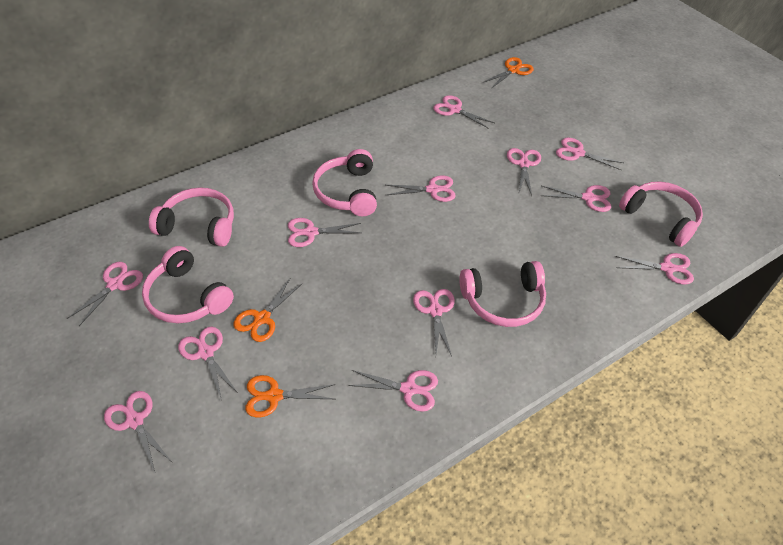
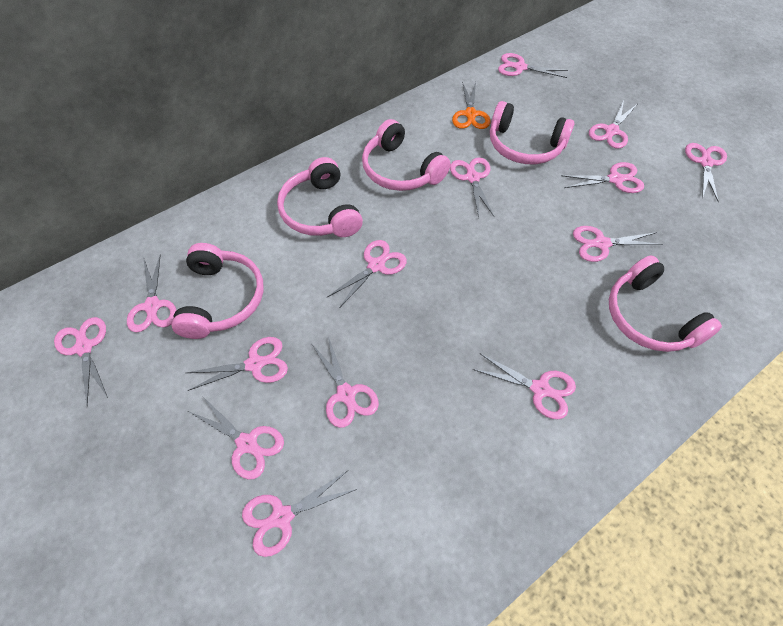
orange scissors: 3 -> 1
pink scissors: 12 -> 14

